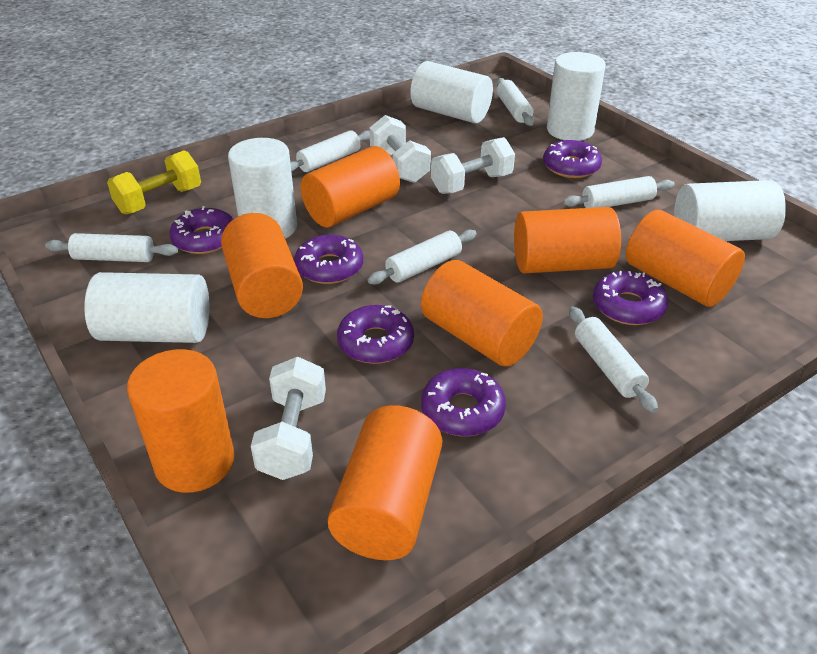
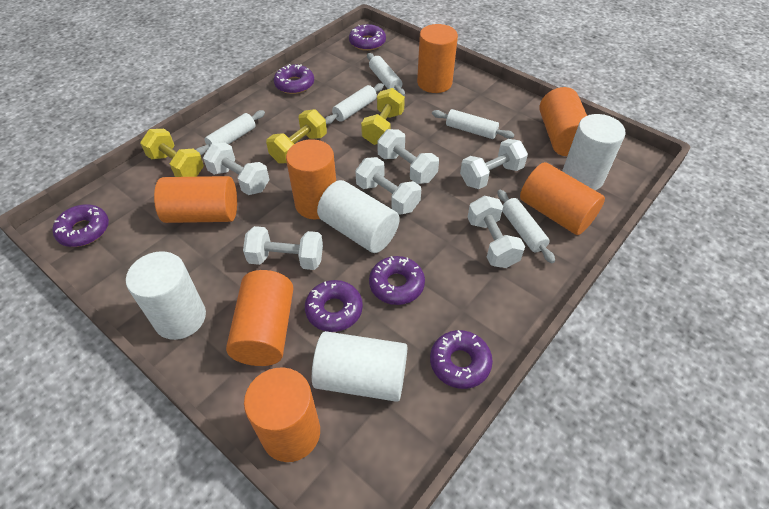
white cylinder: 5 -> 4
white dumbbell: 3 -> 6
white rolling pin: 6 -> 5
yellow dumbbell: 1 -> 3

